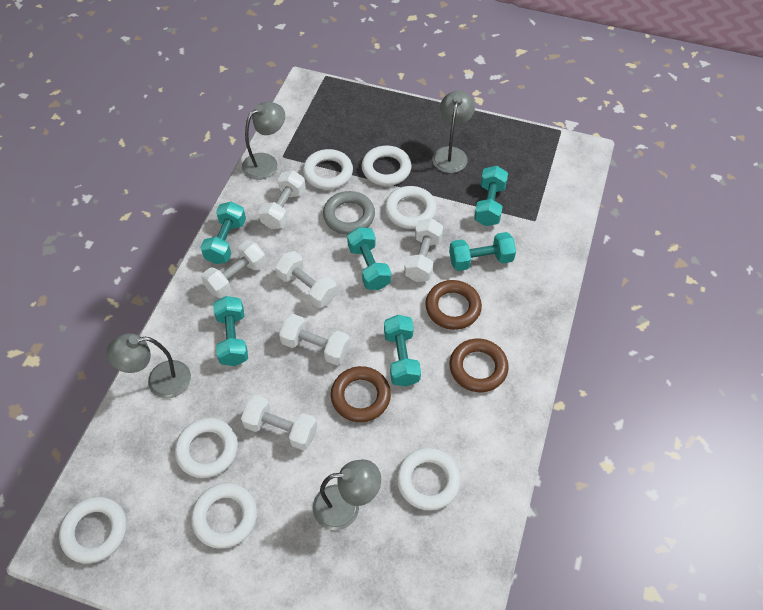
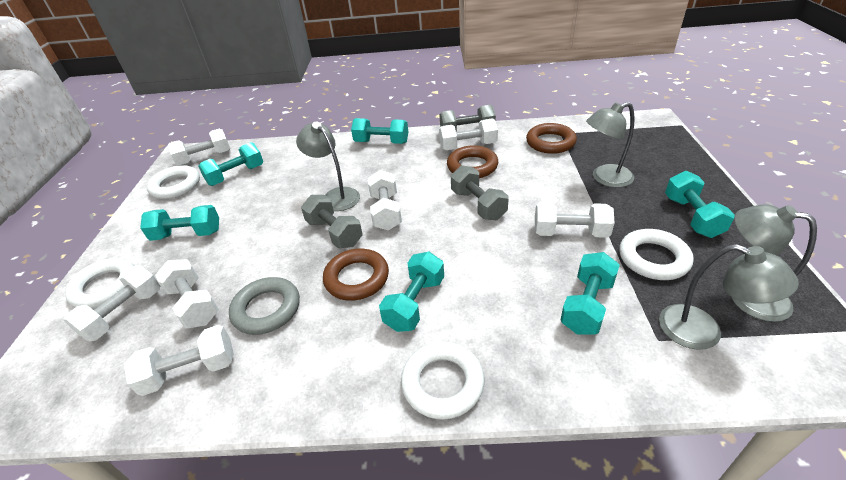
grey dumbbell: 0 -> 3
white dumbbell: 6 -> 7
white ring: 7 -> 4

